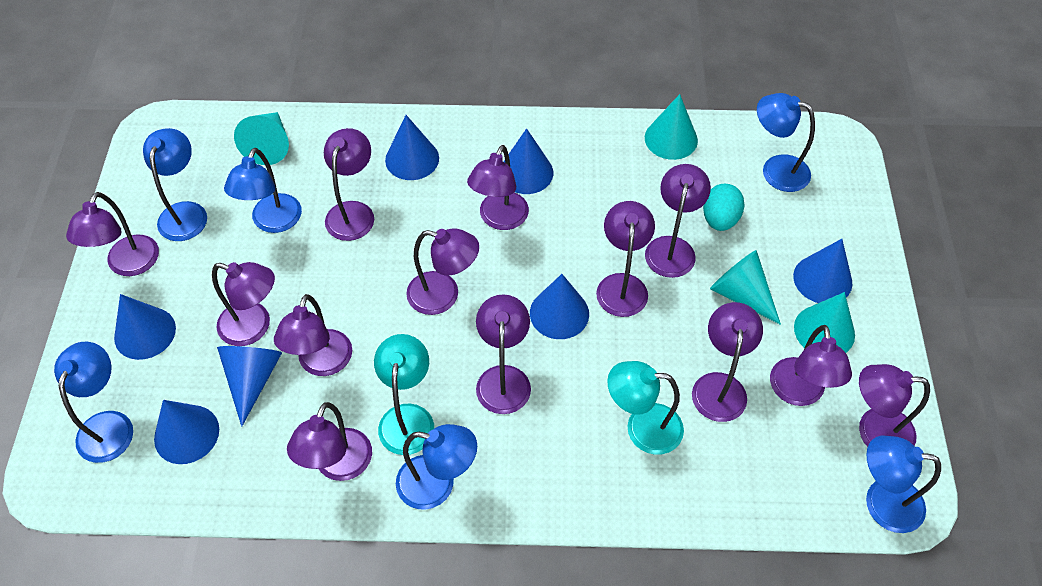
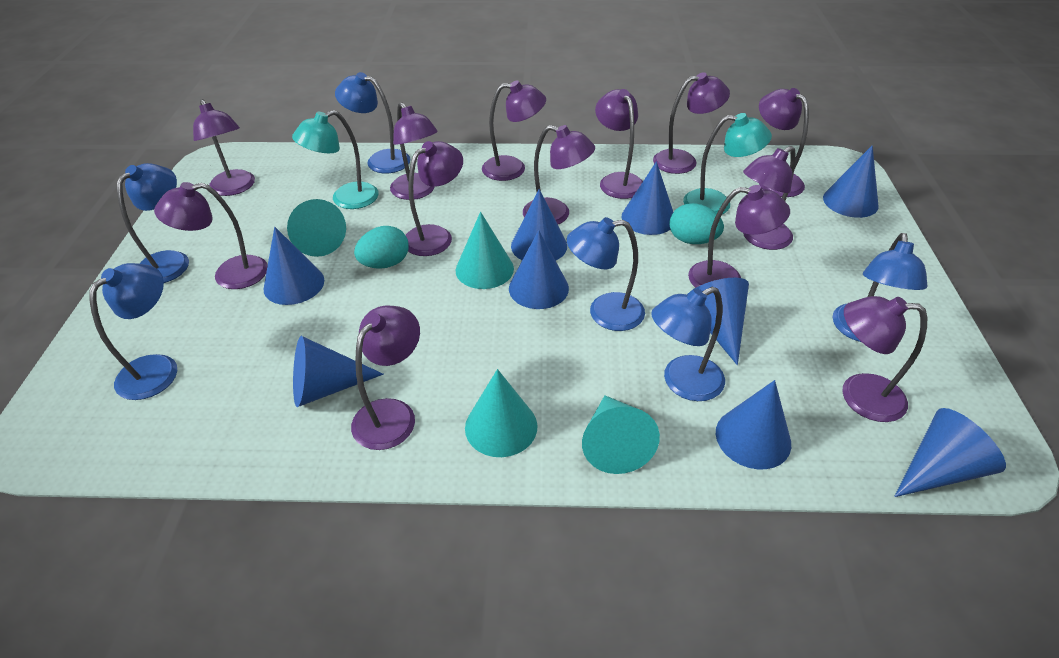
blue cone: 7 -> 9
turquoise egg: 1 -> 2

